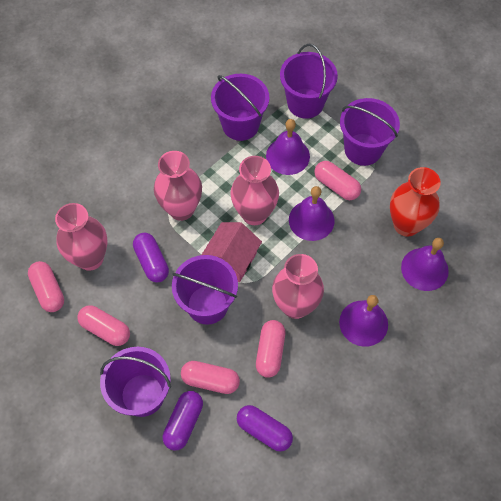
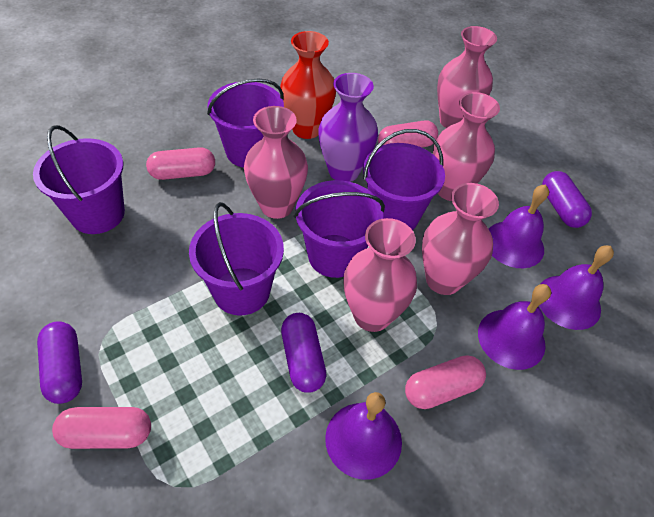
pink capsule: 5 -> 4
pink house: 1 -> 0
pink vase: 4 -> 5
purple vase: 0 -> 1

